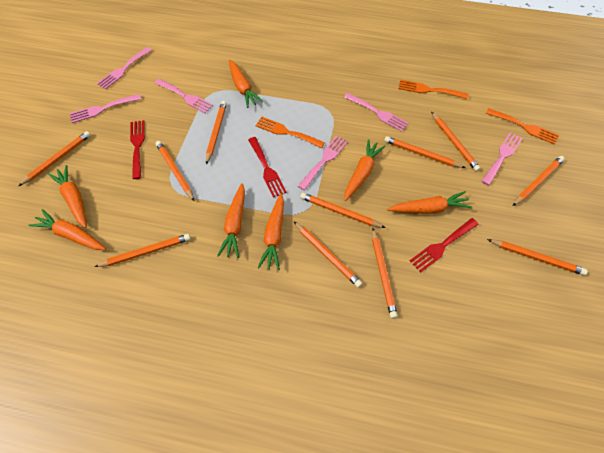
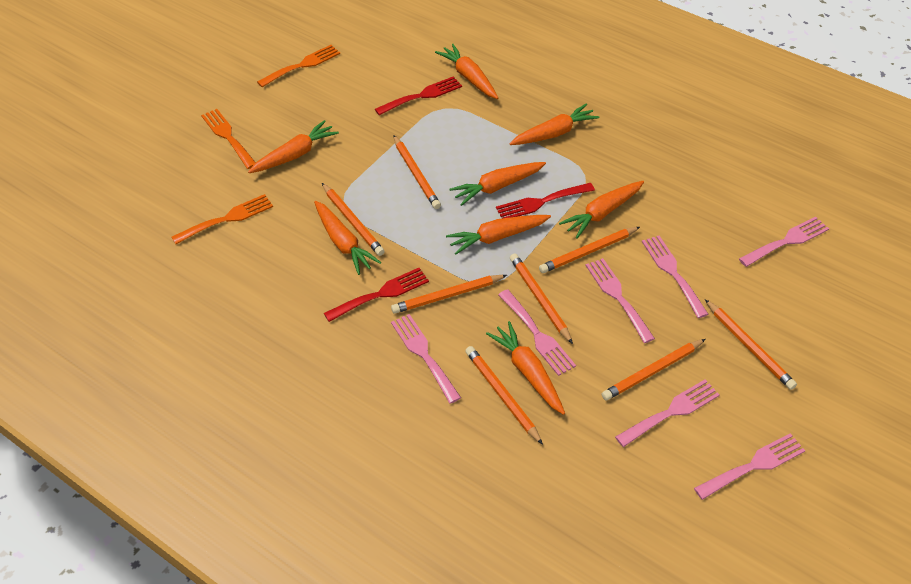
orange carrot: 7 -> 8
orange pencil: 11 -> 8
pink fork: 6 -> 7

